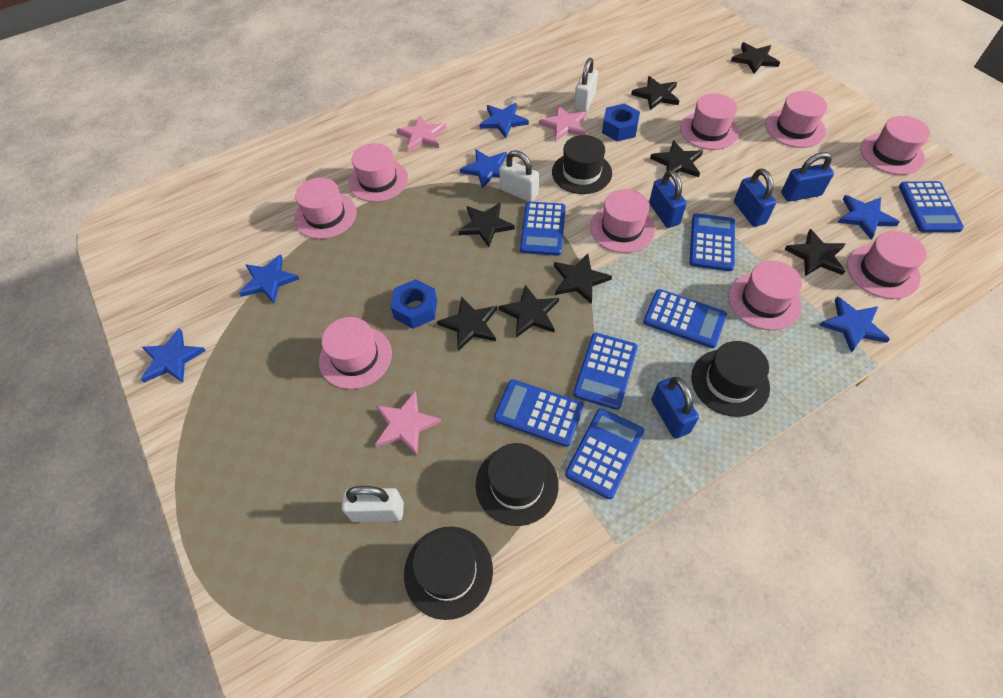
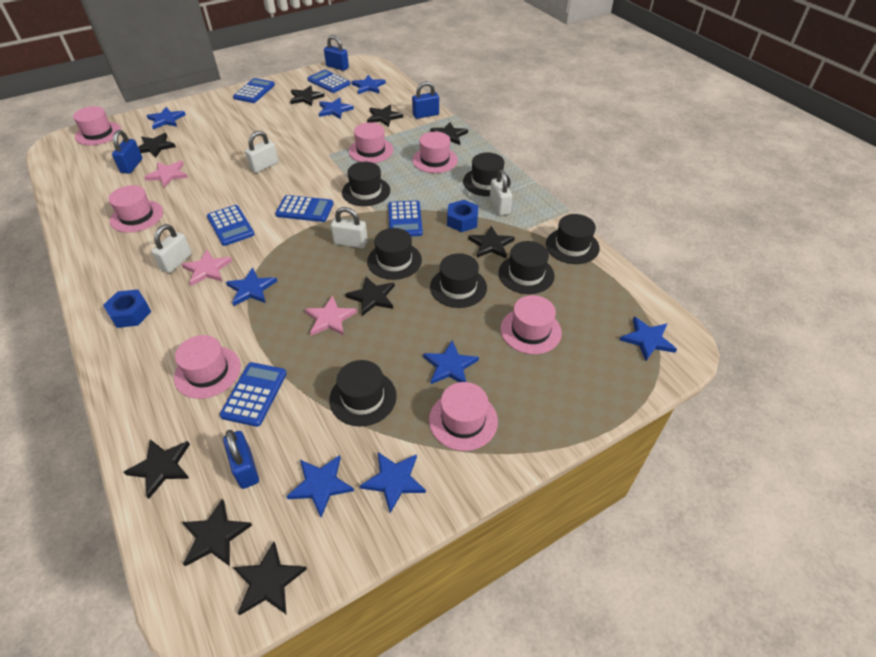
black hat: 4 -> 7
black star: 8 -> 9
blue calculator: 7 -> 6
blue star: 6 -> 8
pink hat: 9 -> 7
white padlock: 3 -> 4

